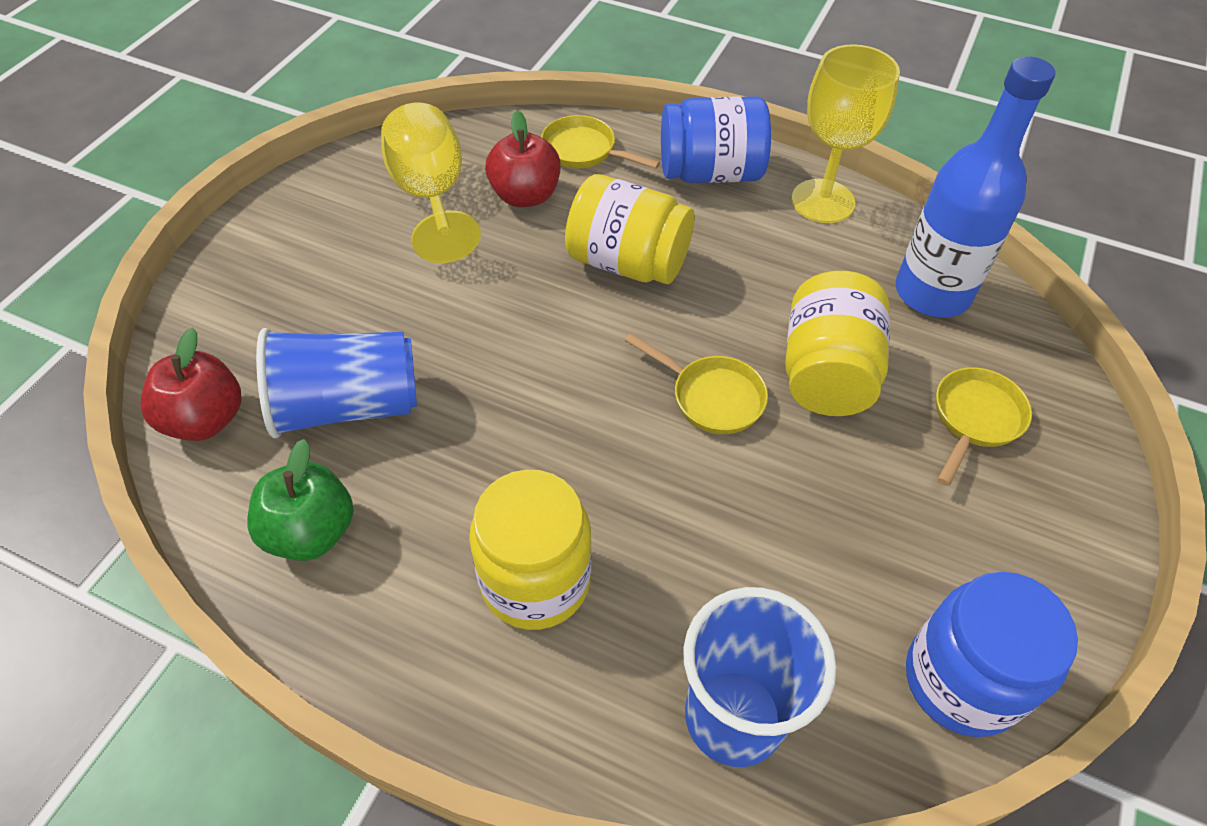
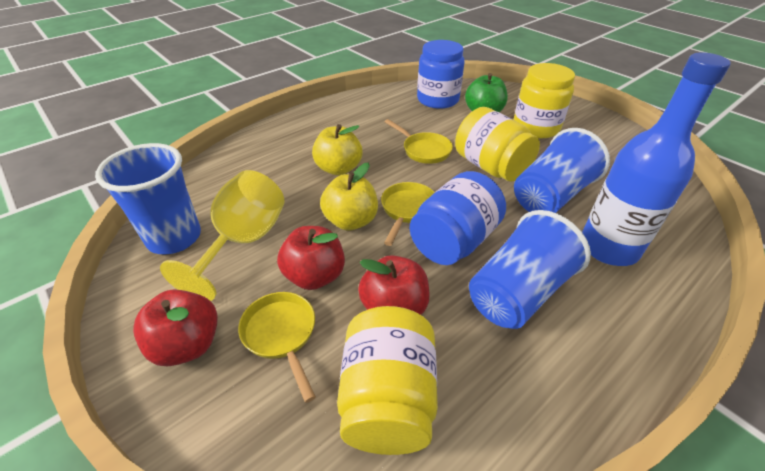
blue cup: 2 -> 3
red apple: 2 -> 3
yellow apple: 0 -> 2
yellow goblet: 2 -> 1

